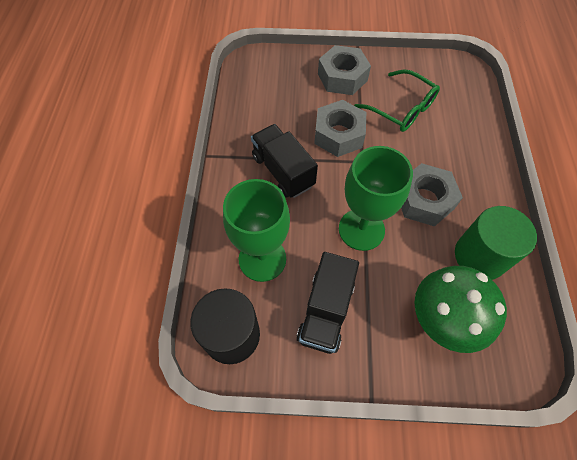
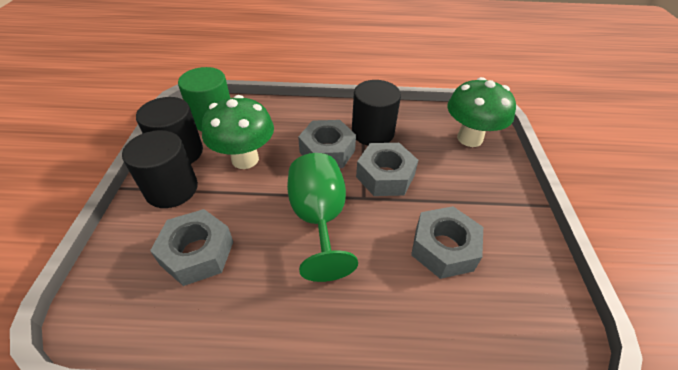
black cylinder: 1 -> 3
black truck: 2 -> 0
green glasses: 1 -> 0
green goblet: 2 -> 1
green mushroom: 1 -> 2
grey nut: 3 -> 4

